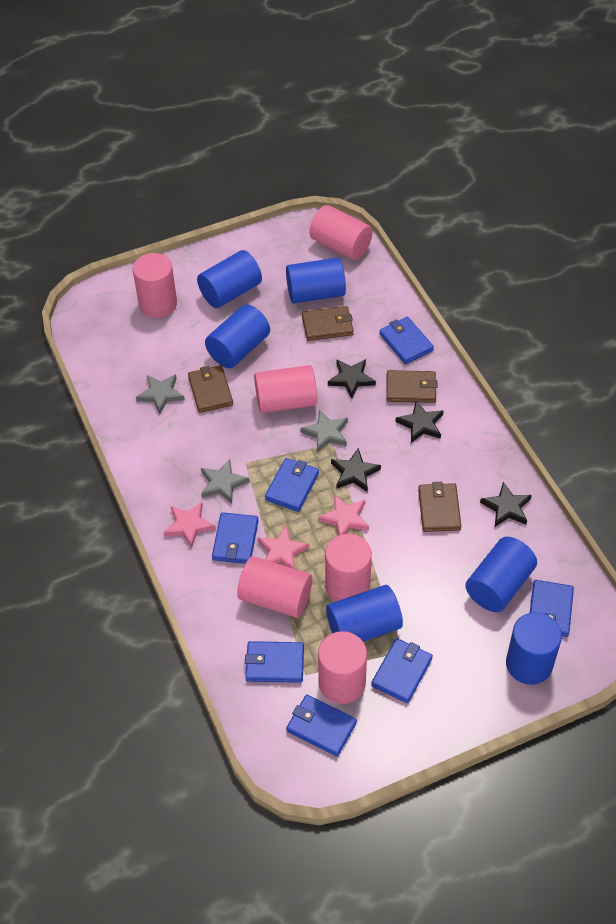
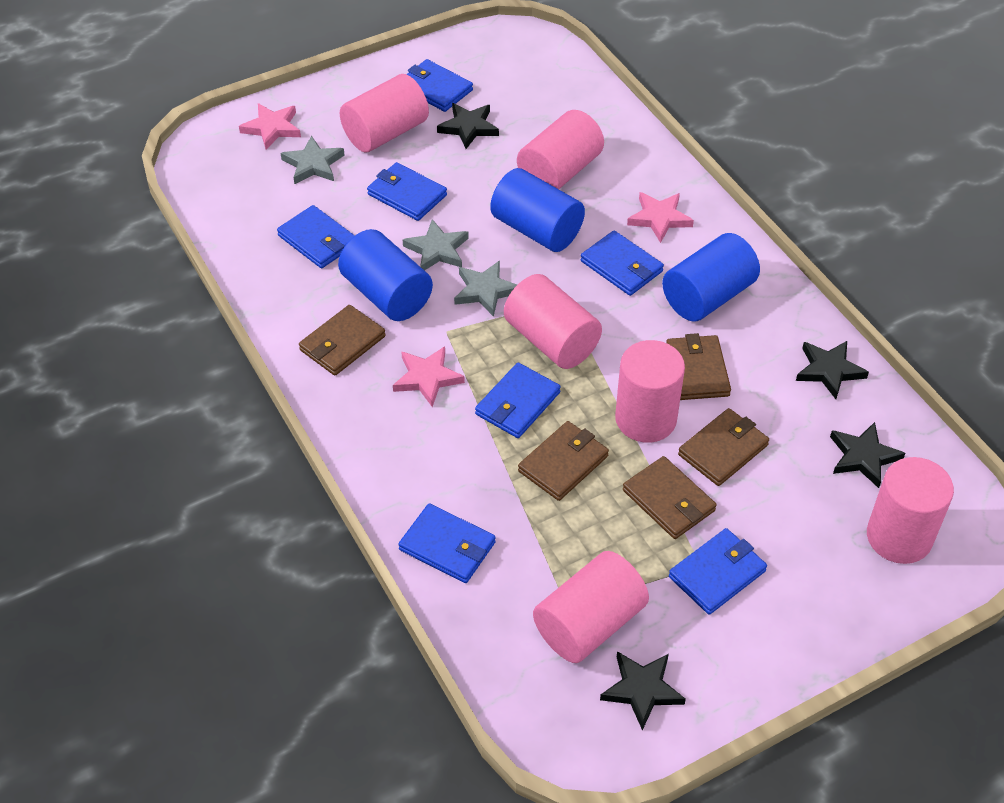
blue cylinder: 6 -> 3
brown wallet: 4 -> 5

